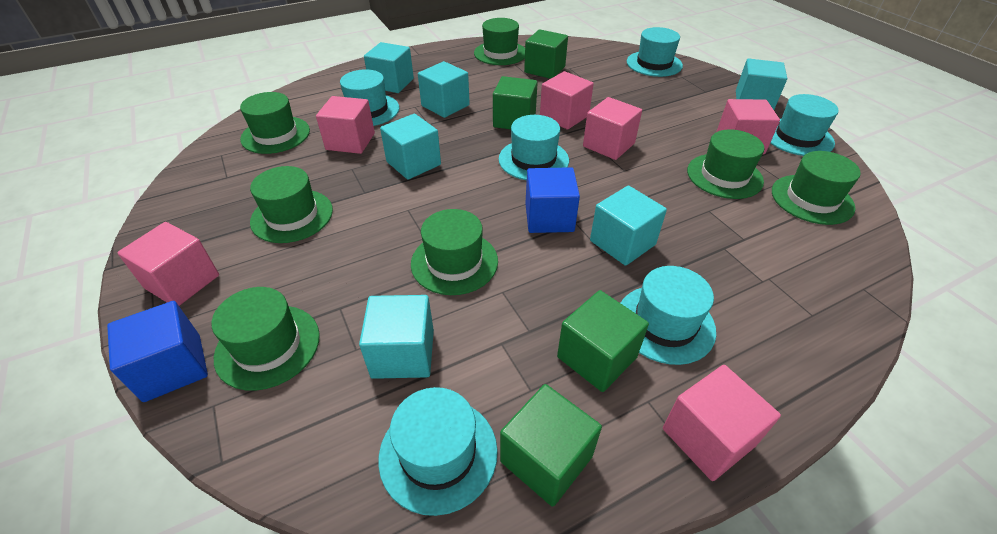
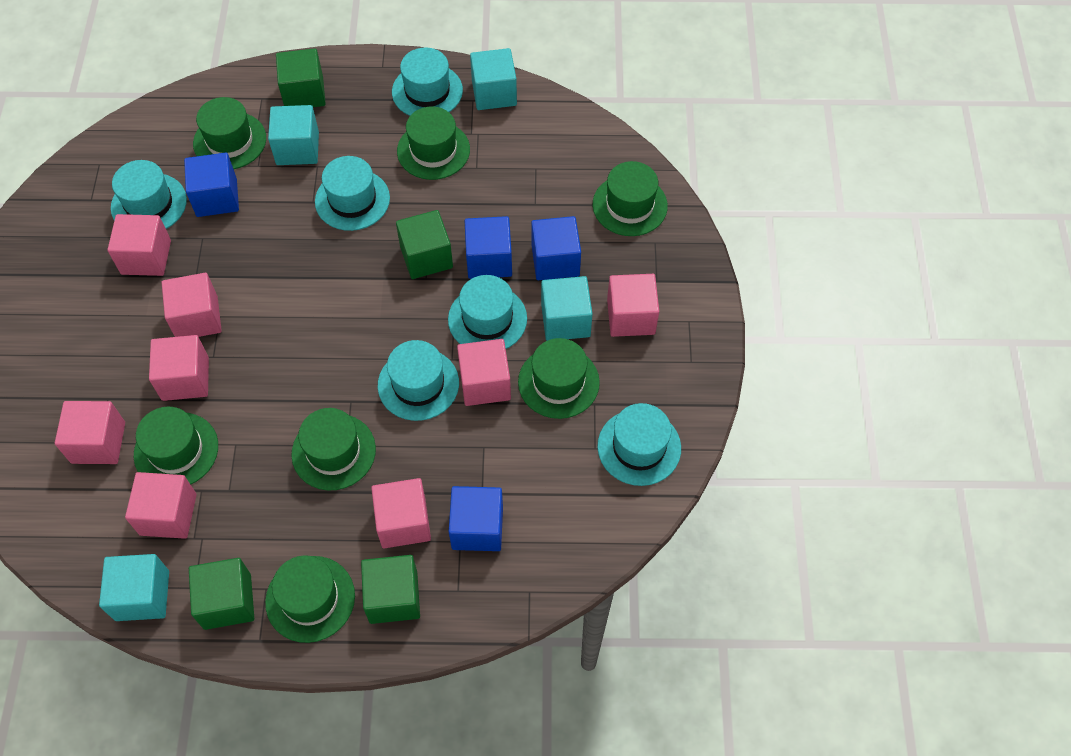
blue cube: 2 -> 4
pink cube: 6 -> 8
turquoise cube: 6 -> 4

